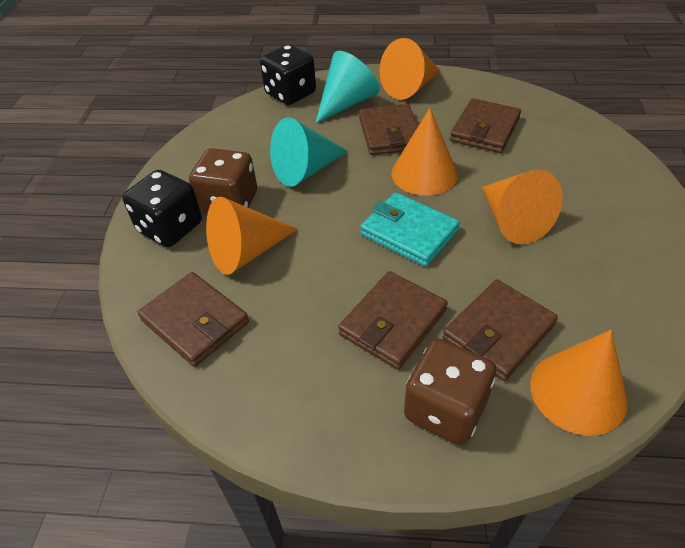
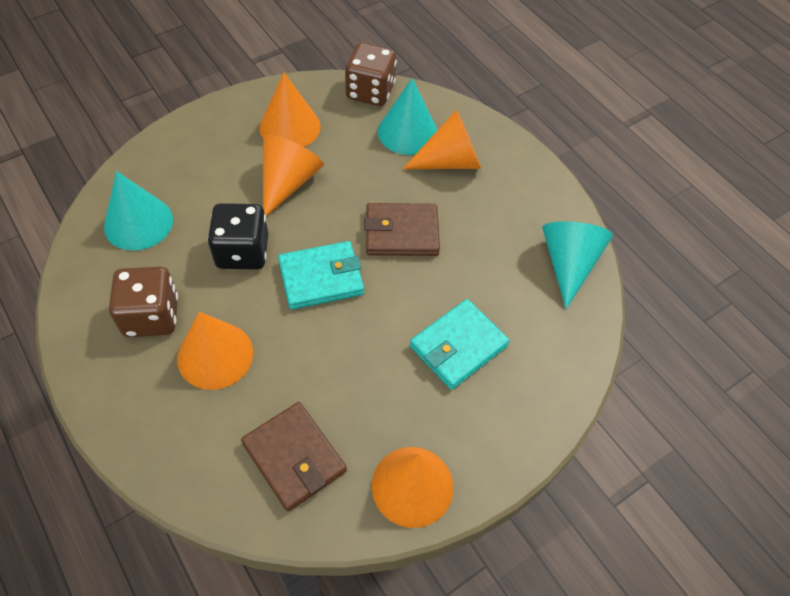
black dice: 2 -> 1
brown wallet: 5 -> 2
turquoise cone: 2 -> 3
turquoise wallet: 1 -> 2

